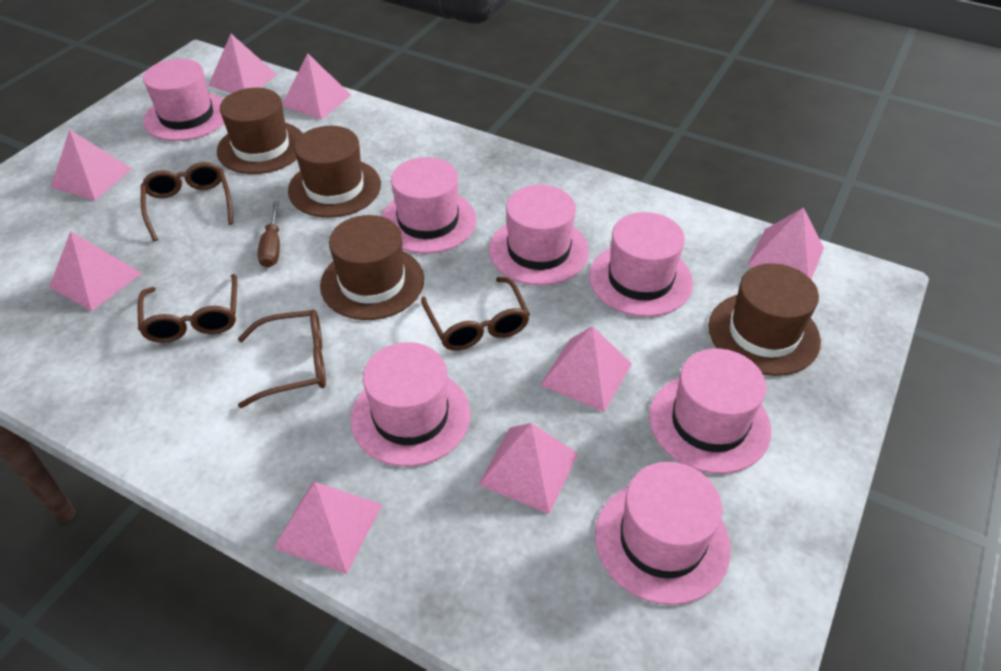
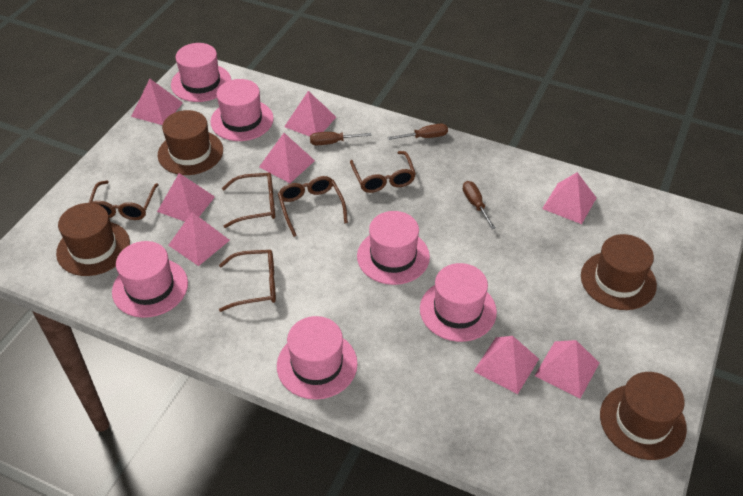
brown glasses: 4 -> 5
brown screwdriver: 1 -> 3
pink hat: 7 -> 6

